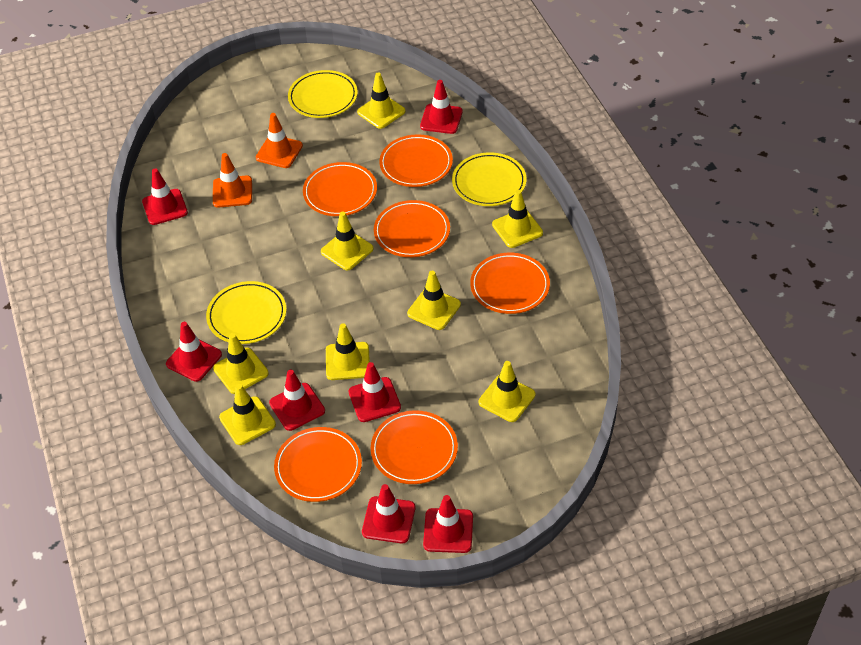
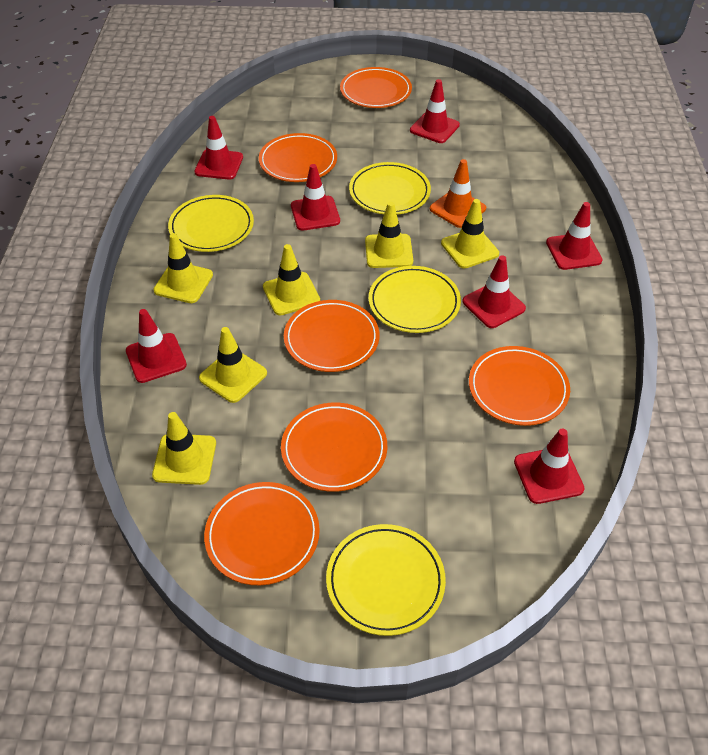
orange traffic cone: 2 -> 1
yellow plate: 3 -> 4
yellow traffic cone: 8 -> 6

